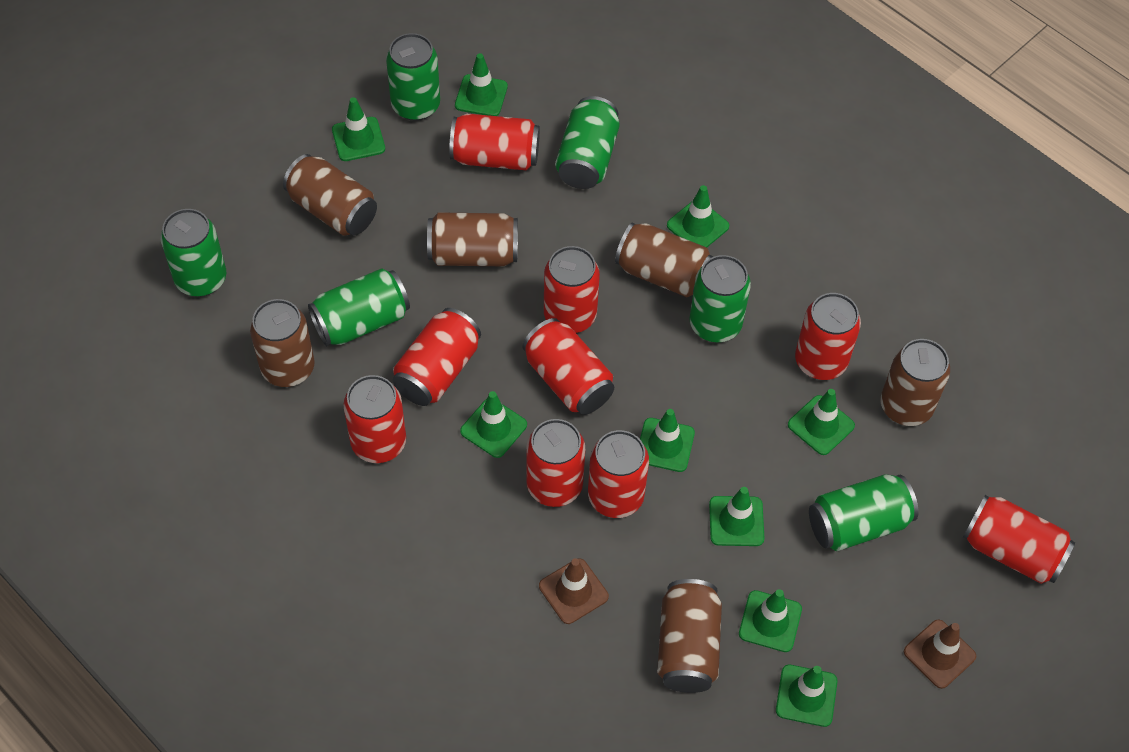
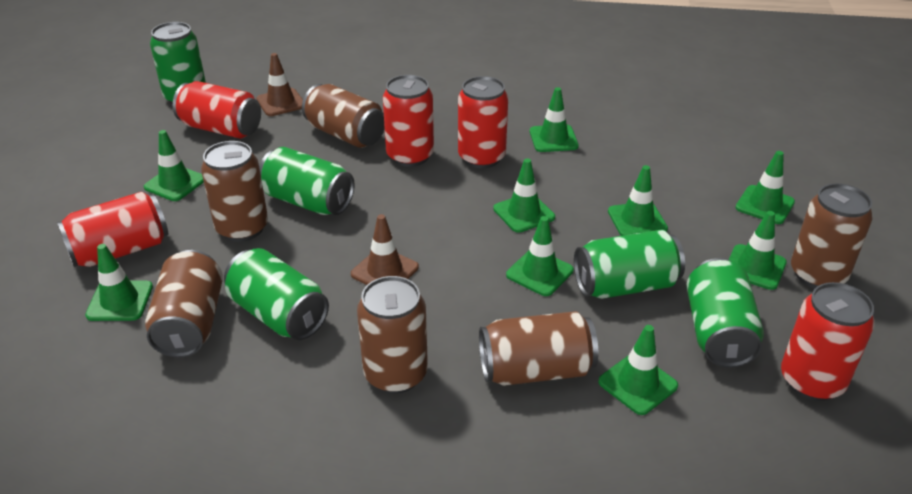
green can: 6 -> 5
red can: 9 -> 5

